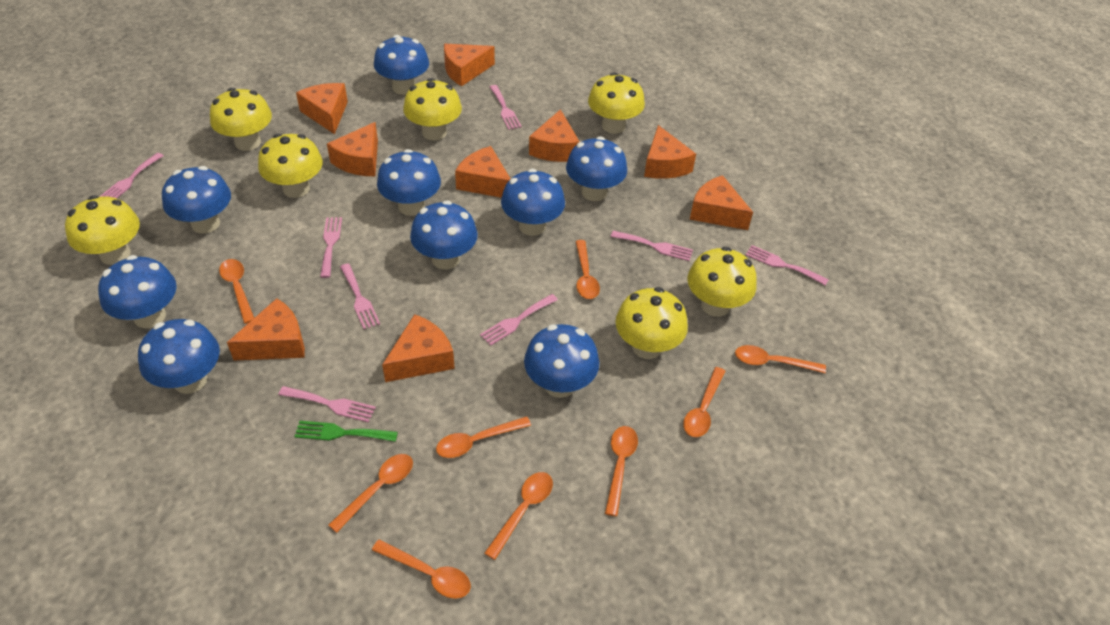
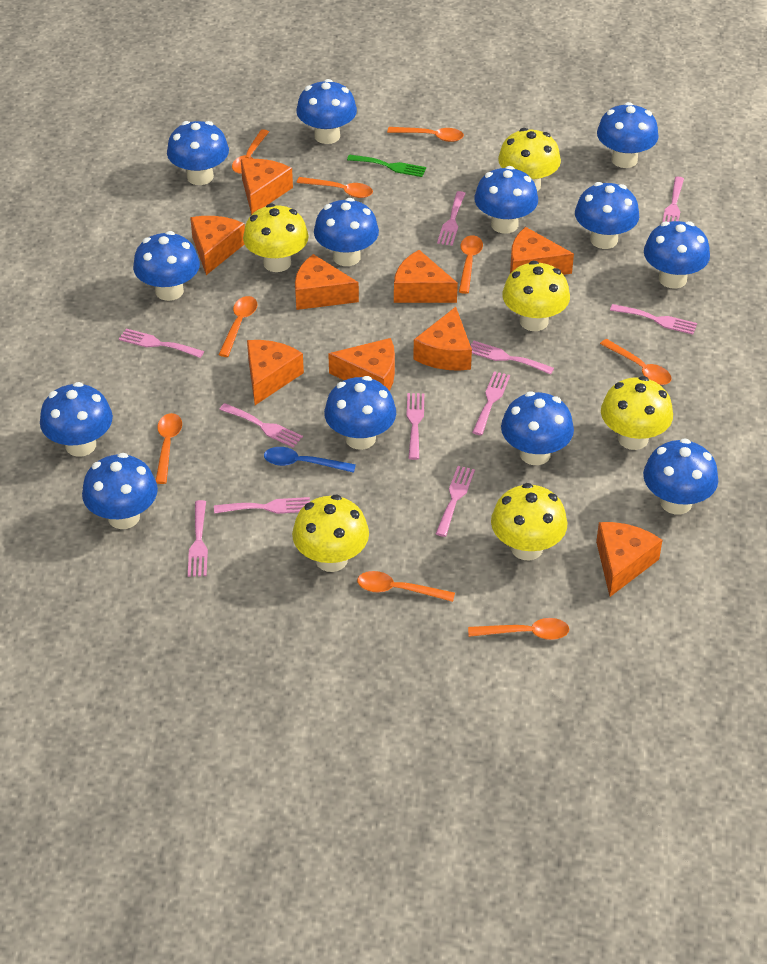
blue mushroom: 9 -> 13
blue spoon: 0 -> 1
pink fork: 8 -> 11
yellow mushroom: 7 -> 6

